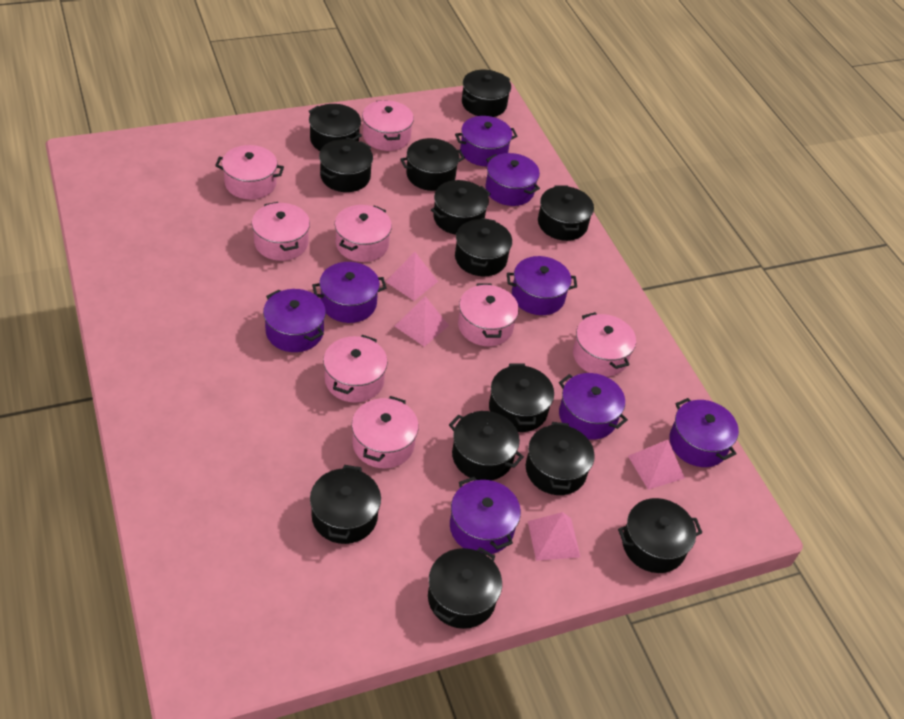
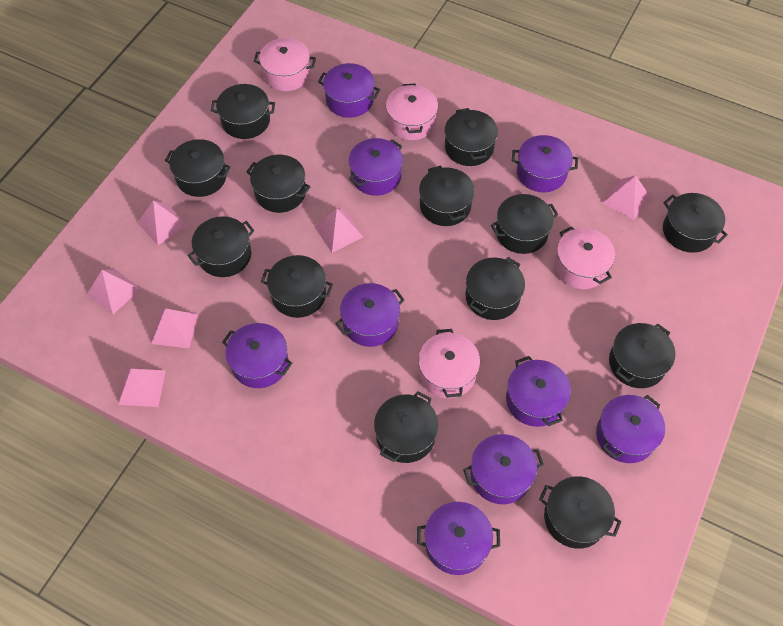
pink pot: 8 -> 4
pink pyramid: 4 -> 6
purple pot: 8 -> 9

